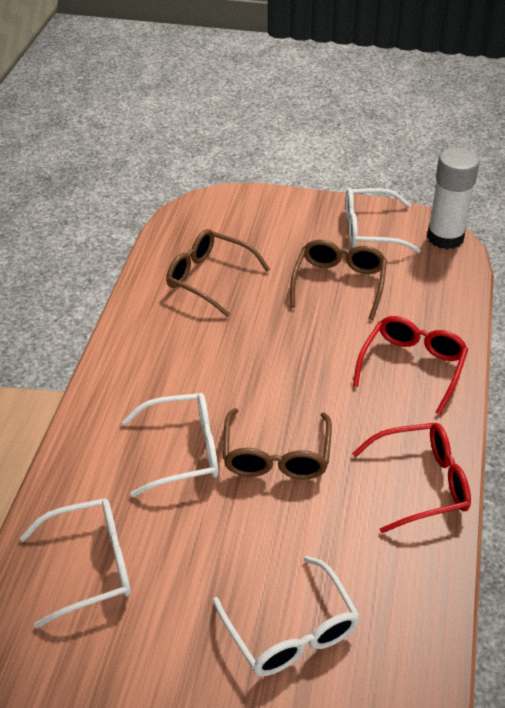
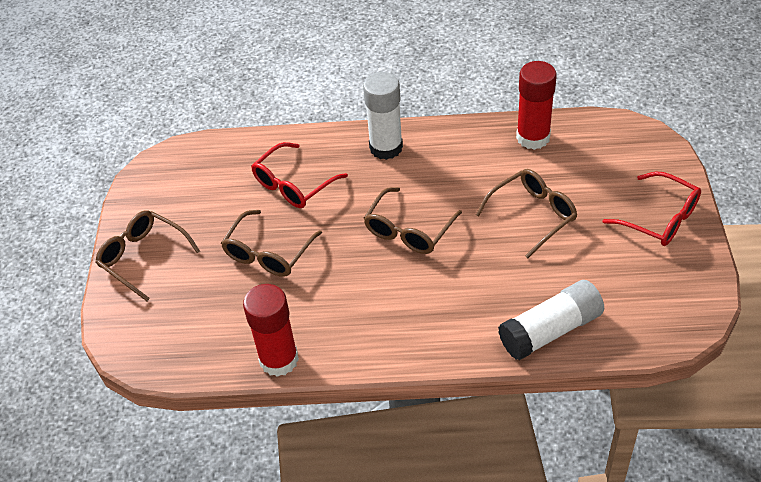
brown glasses: 3 -> 4
red glue stick: 0 -> 2
white glasses: 4 -> 0
white glue stick: 1 -> 2

